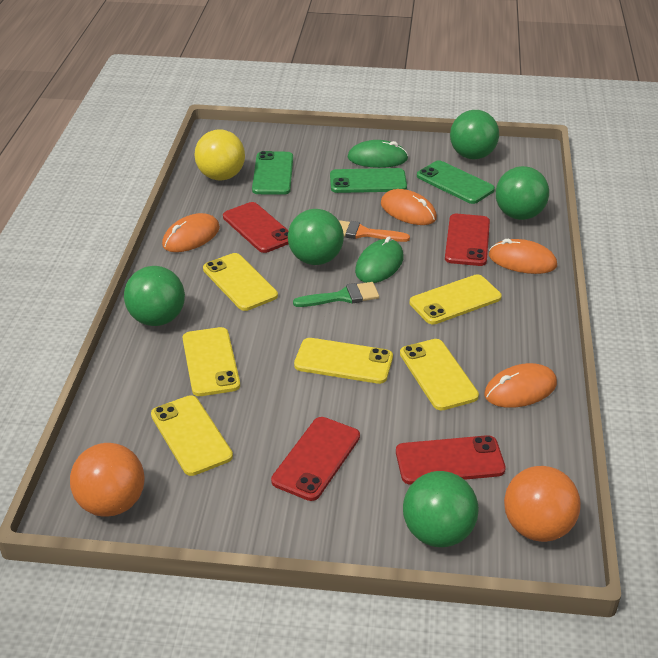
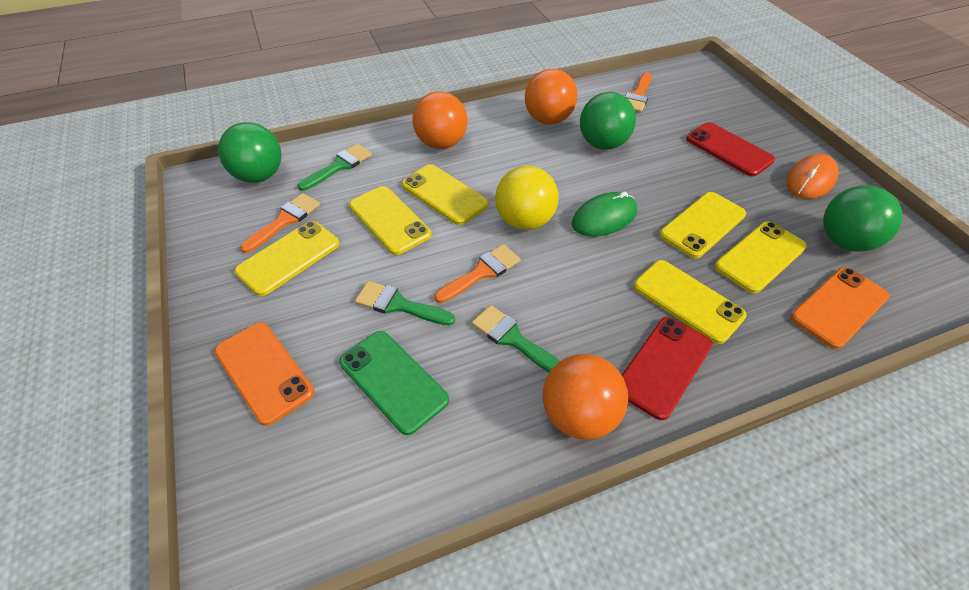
green ball: 5 -> 3
green brush: 1 -> 3
green mouse: 2 -> 1
green phone: 3 -> 1
orange ball: 2 -> 3
orange brush: 1 -> 3
orange mouse: 4 -> 1
orange phone: 0 -> 2
red phone: 4 -> 2

